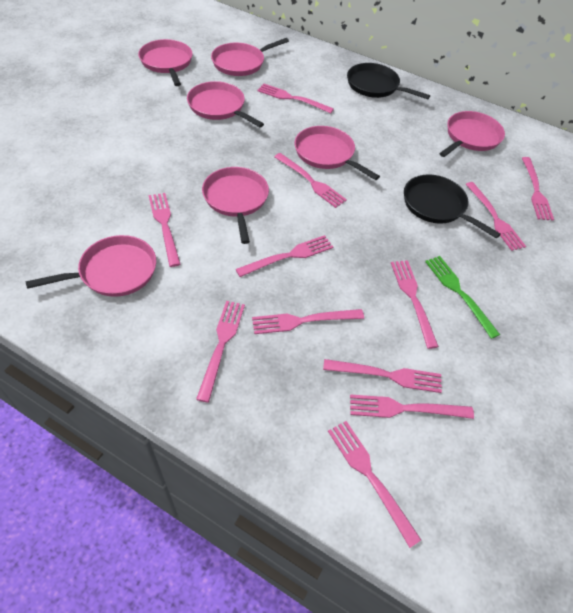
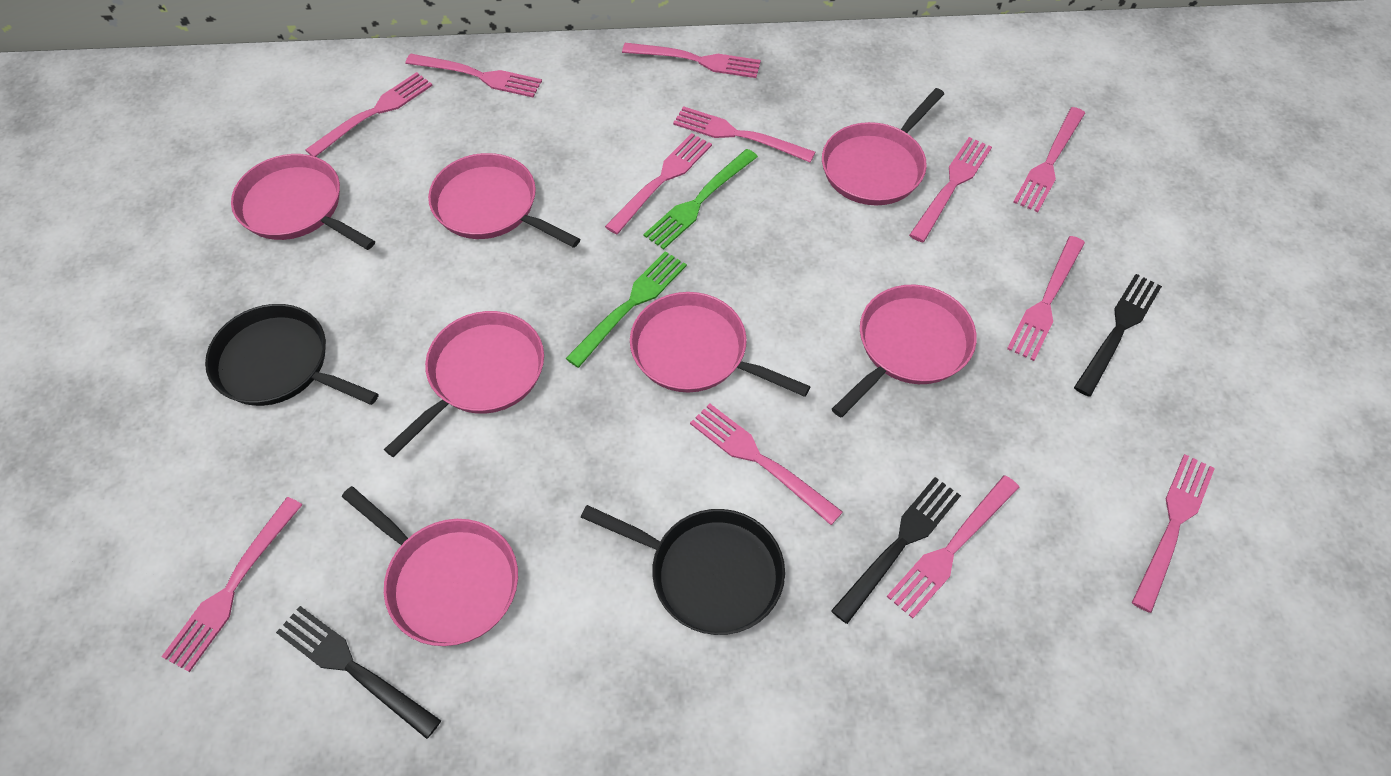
black fork: 0 -> 3
green fork: 1 -> 2

